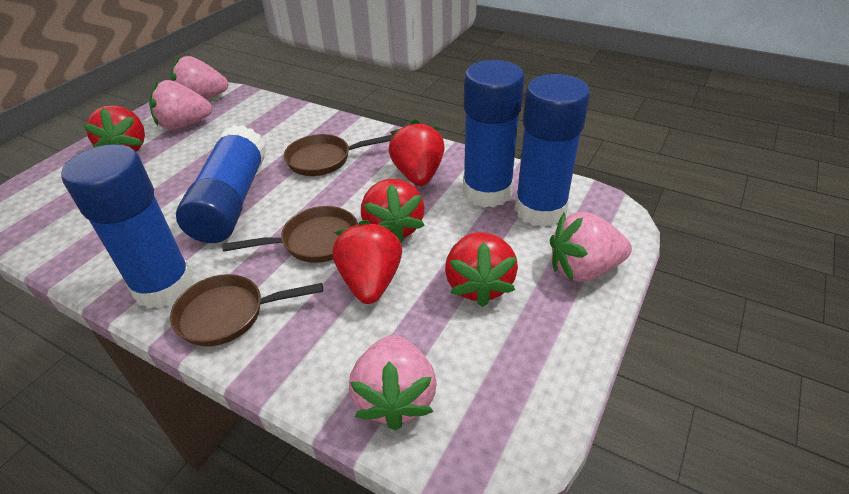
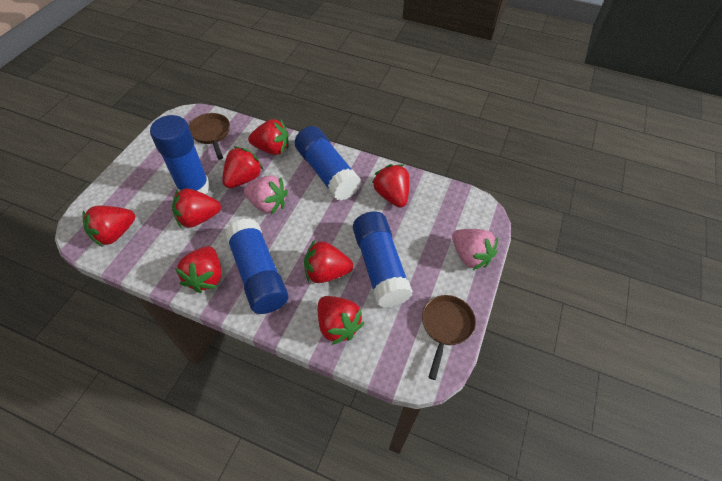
brown pan: 3 -> 2
pink strawberry: 4 -> 2
red strawberry: 5 -> 8

